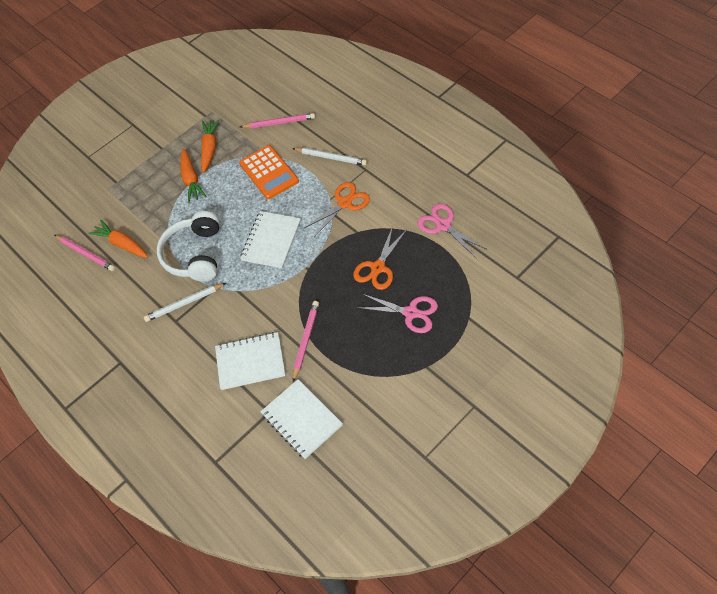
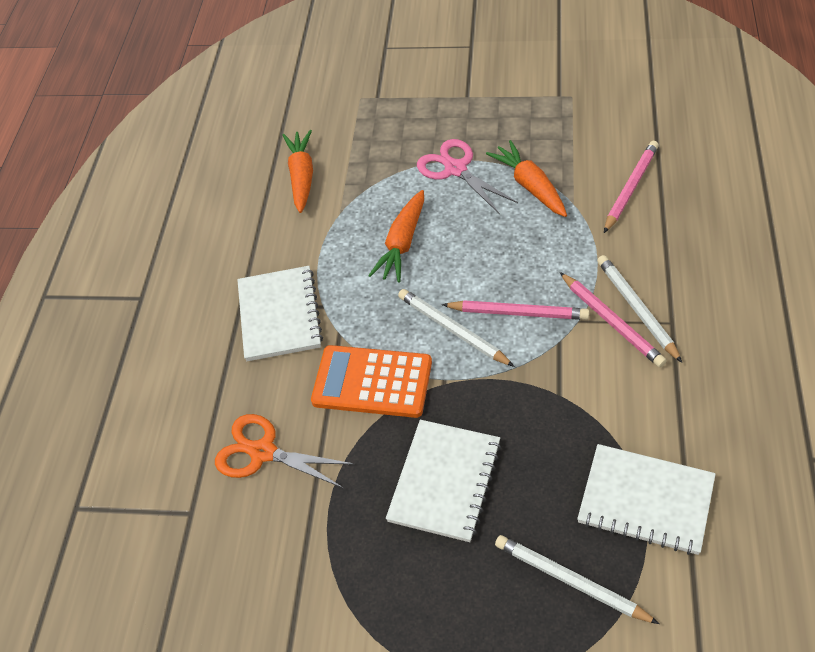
orange scissors: 2 -> 1
pink scissors: 2 -> 1
white headphones: 1 -> 0
white pencil: 2 -> 3

